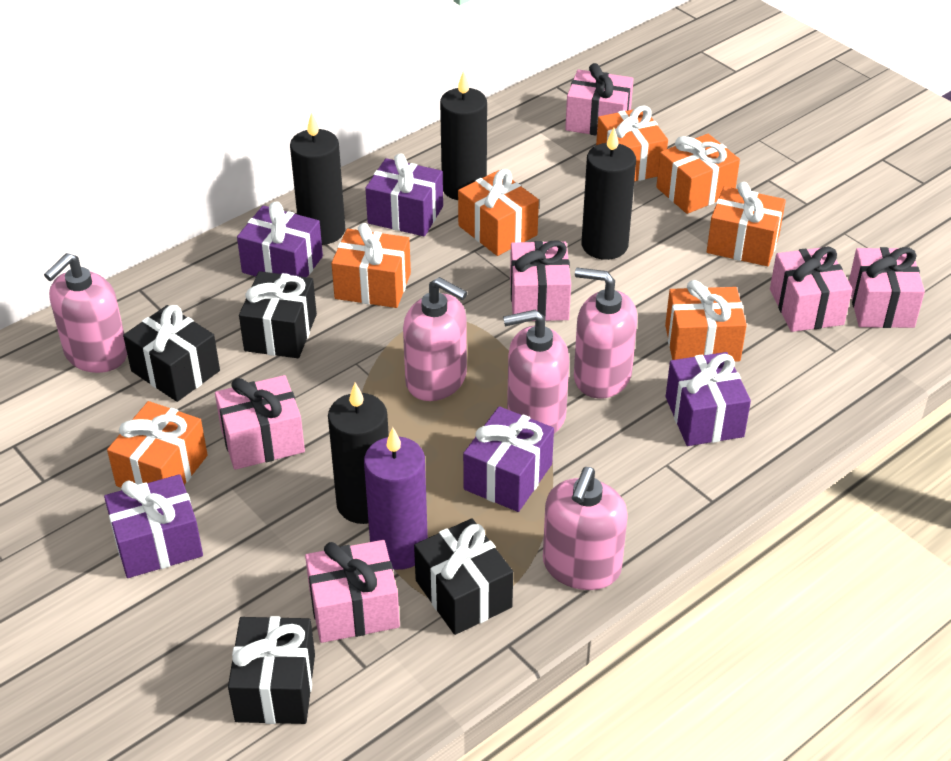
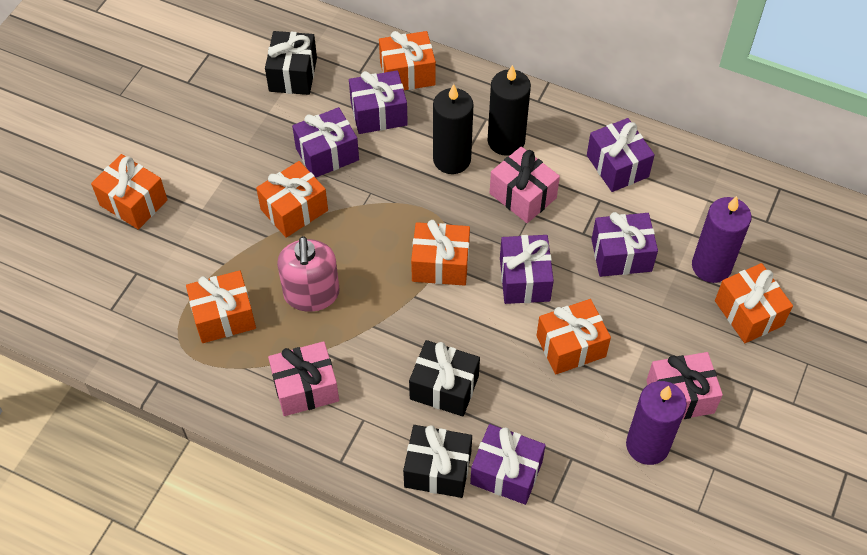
black candle: 4 -> 2
black gift: 4 -> 3
pink gift: 6 -> 3
pink soap dispenser: 5 -> 1
purple candle: 1 -> 2
purple gift: 5 -> 6

